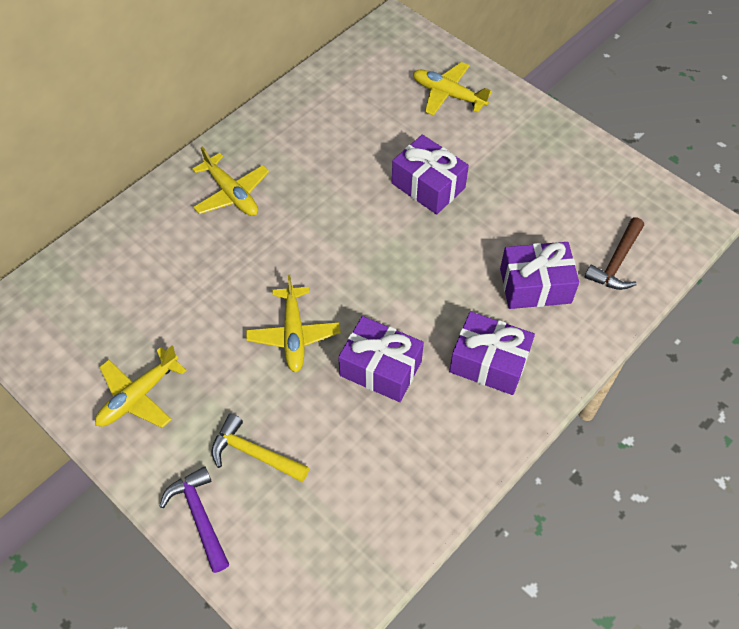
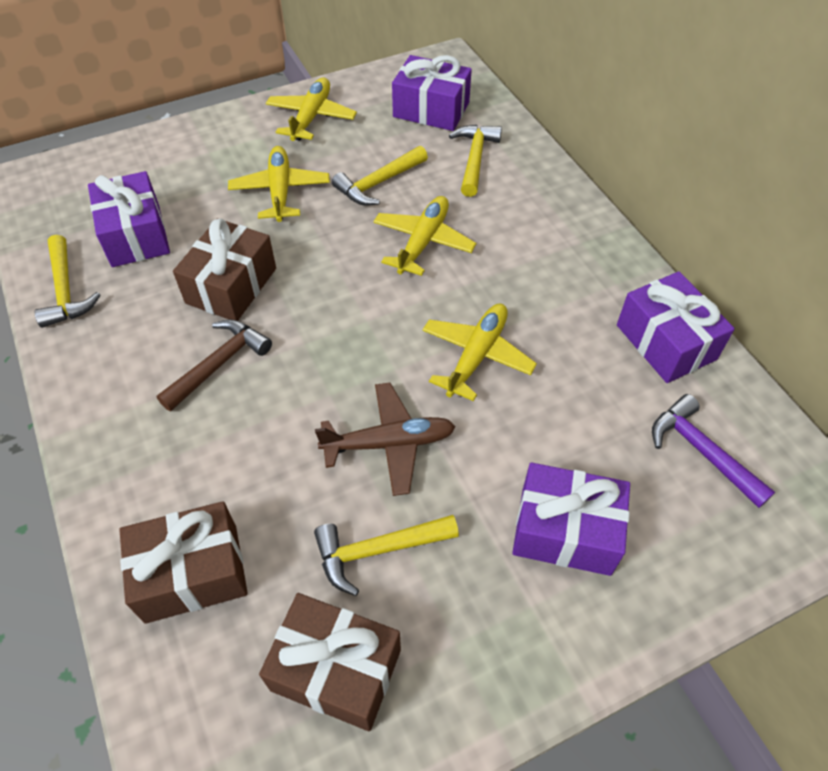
brown gift: 0 -> 3
brown plane: 0 -> 1
yellow hammer: 1 -> 4

